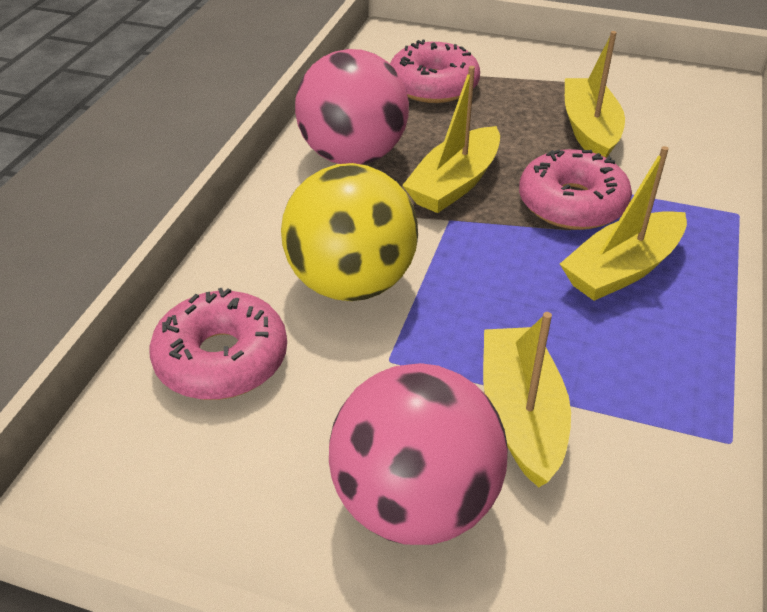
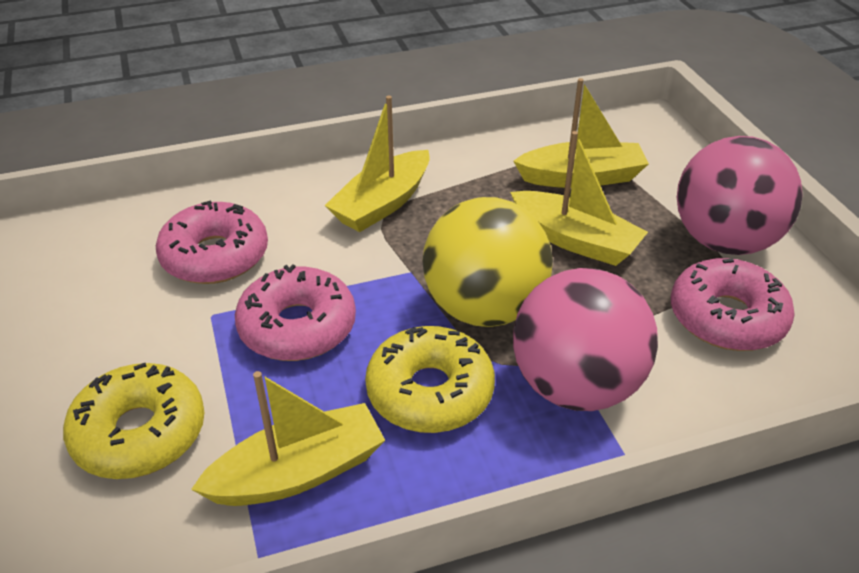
yellow donut: 0 -> 2

